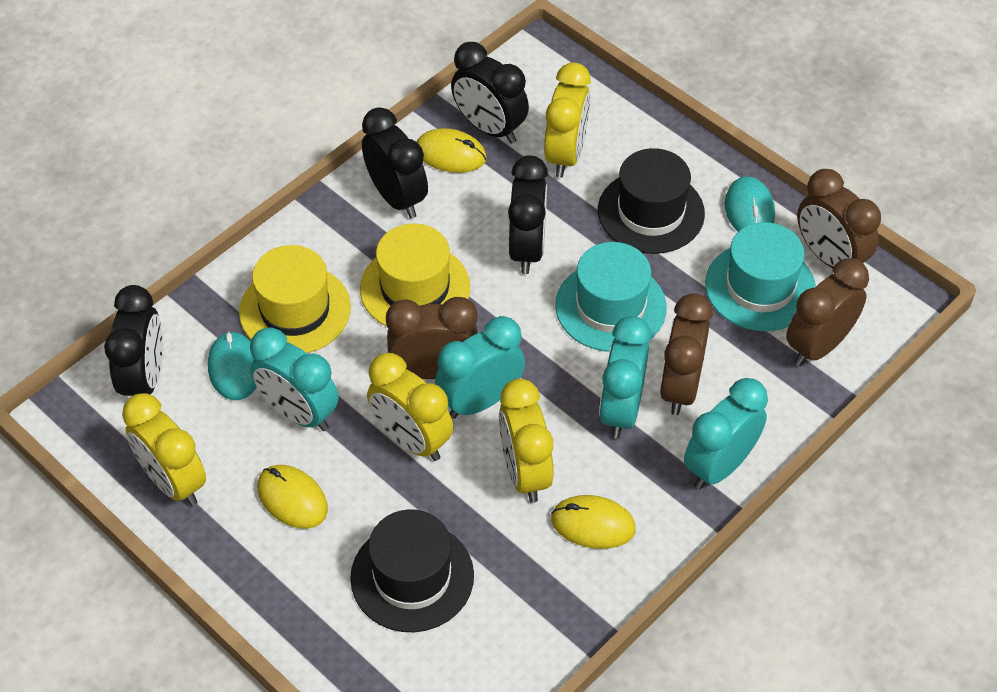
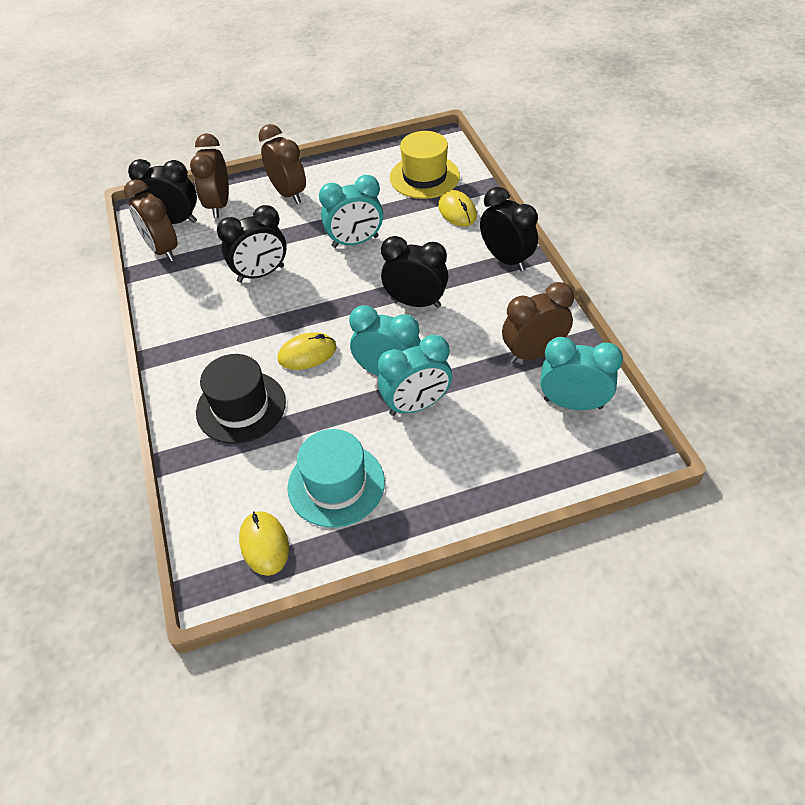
black hat: 2 -> 1
turquoise hat: 2 -> 1
turquoise mouse: 2 -> 0
yellow clock: 4 -> 0
yellow hat: 2 -> 1

